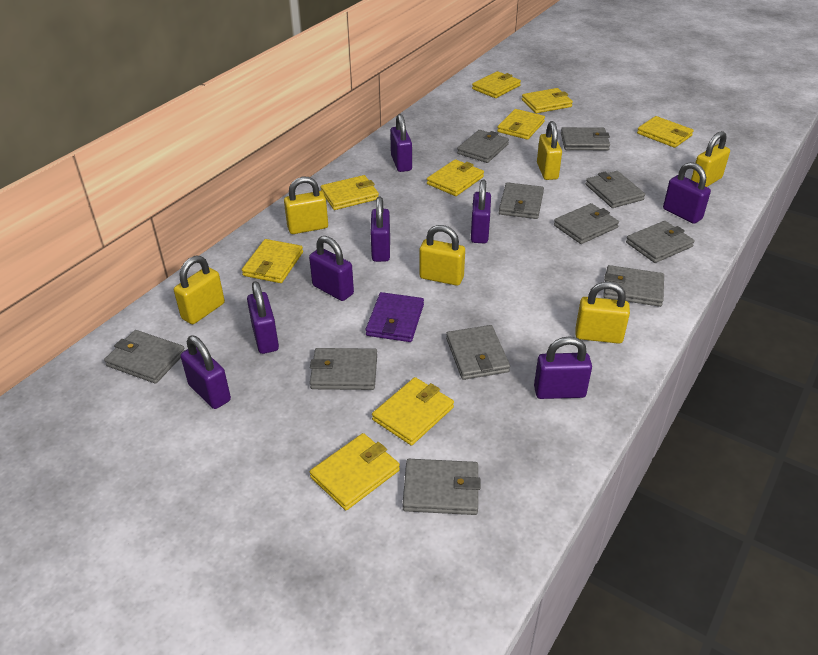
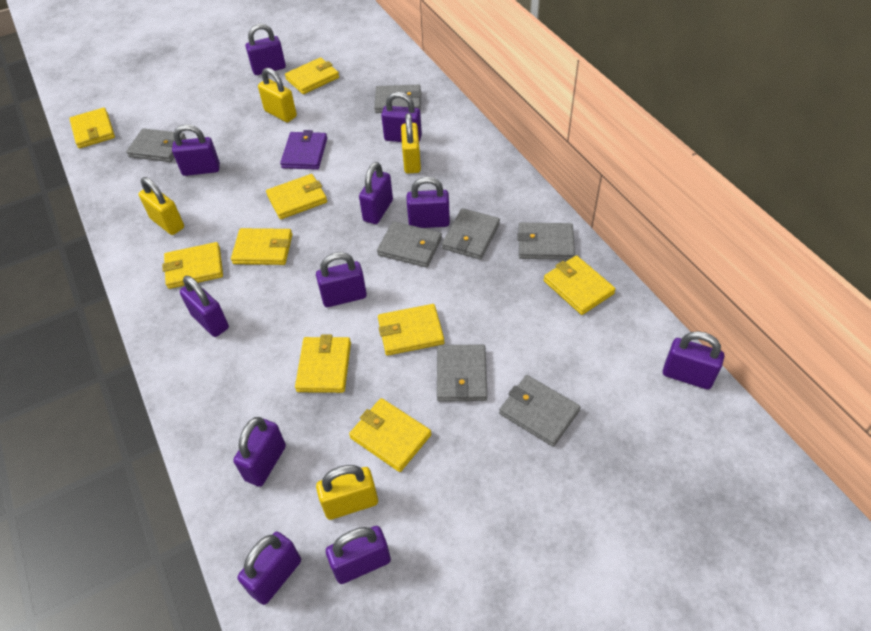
grey wallet: 11 -> 7
purple padlock: 8 -> 11
yellow padlock: 6 -> 4

